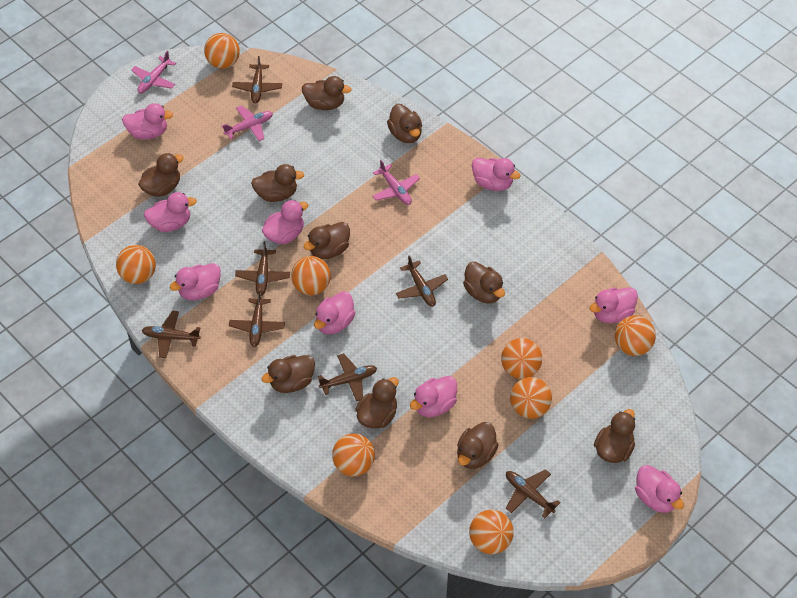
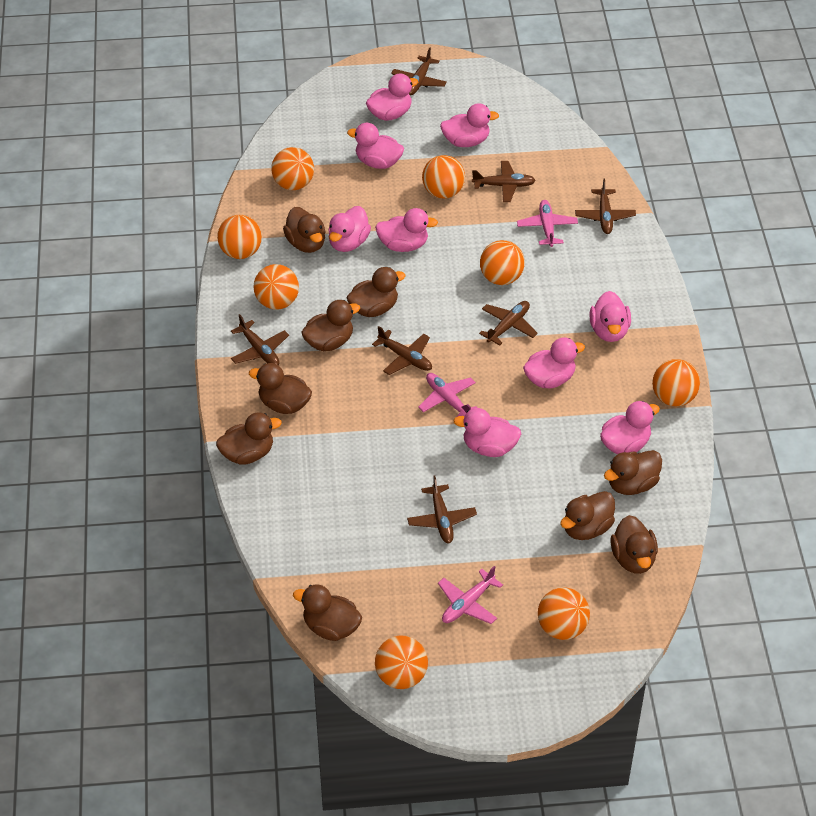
brown duck: 10 -> 9

